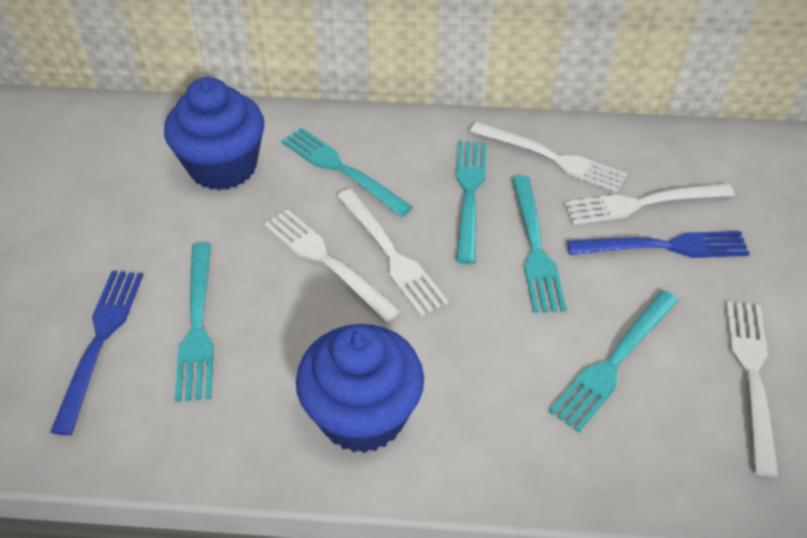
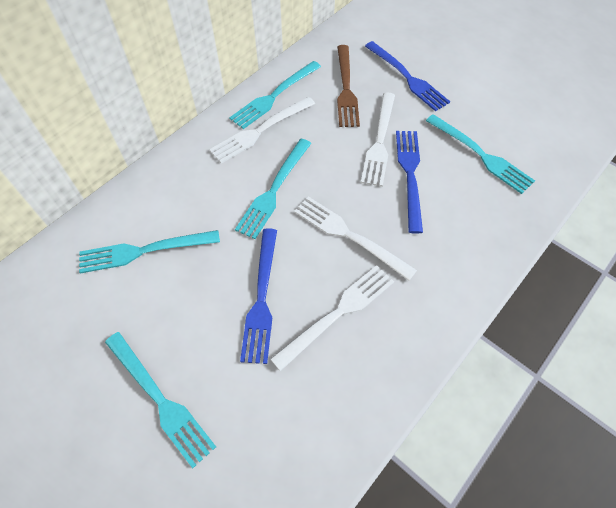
blue cupcake: 2 -> 0
blue fork: 2 -> 3
brown fork: 0 -> 1
white fork: 5 -> 4

